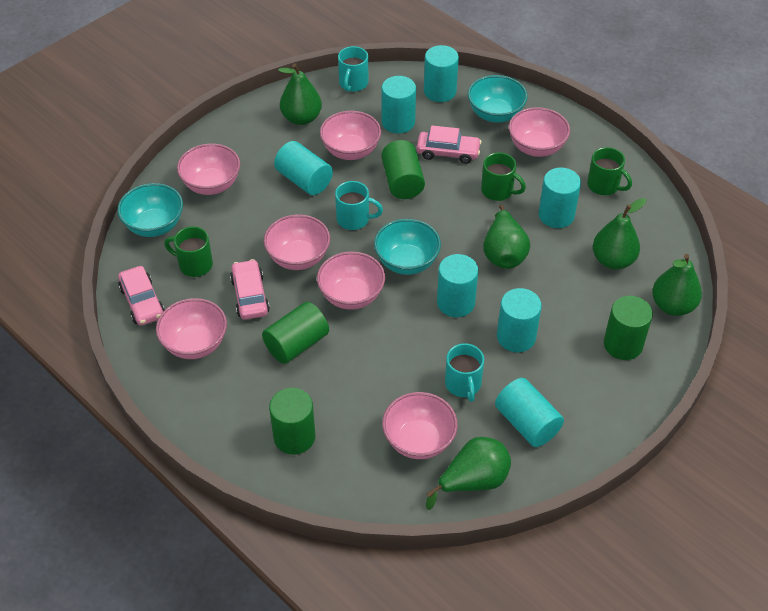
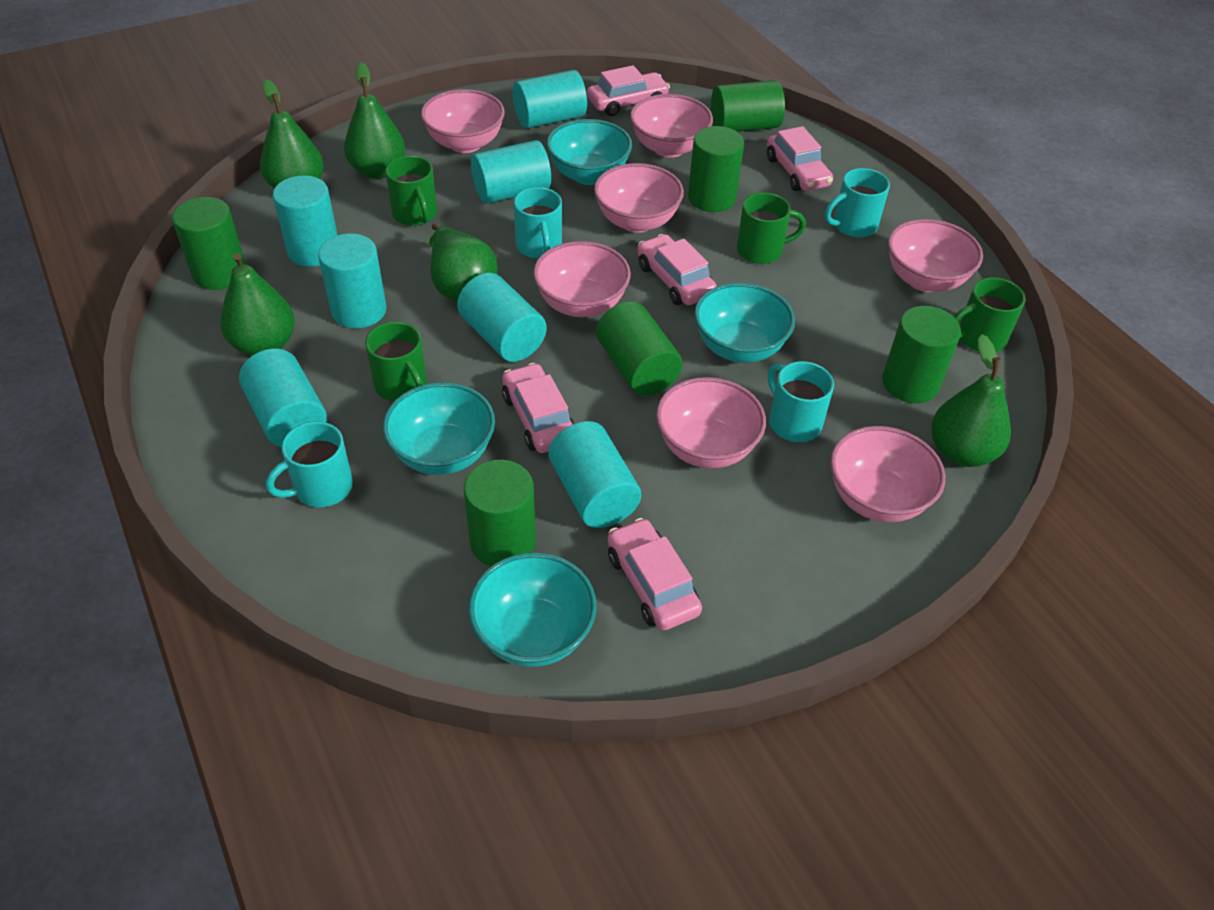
green cylinder: 4 -> 6
green mug: 3 -> 4
pink car: 3 -> 5
turquoise bowl: 3 -> 4
turquoise mug: 3 -> 4

